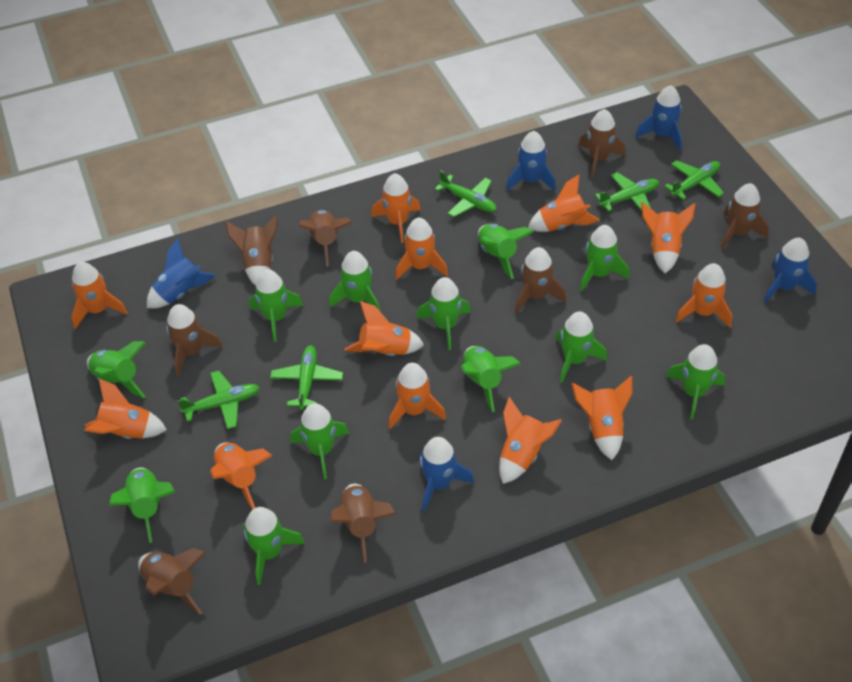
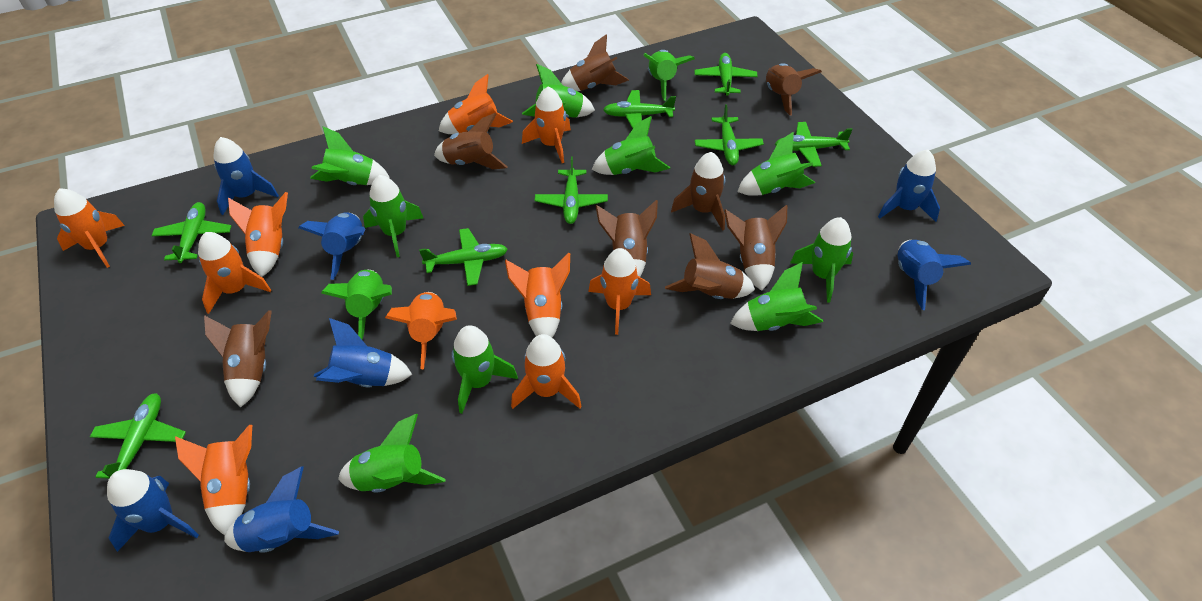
blue rocket: 5 -> 7
green plane: 5 -> 8
green rocket: 12 -> 11
orange rocket: 12 -> 10

